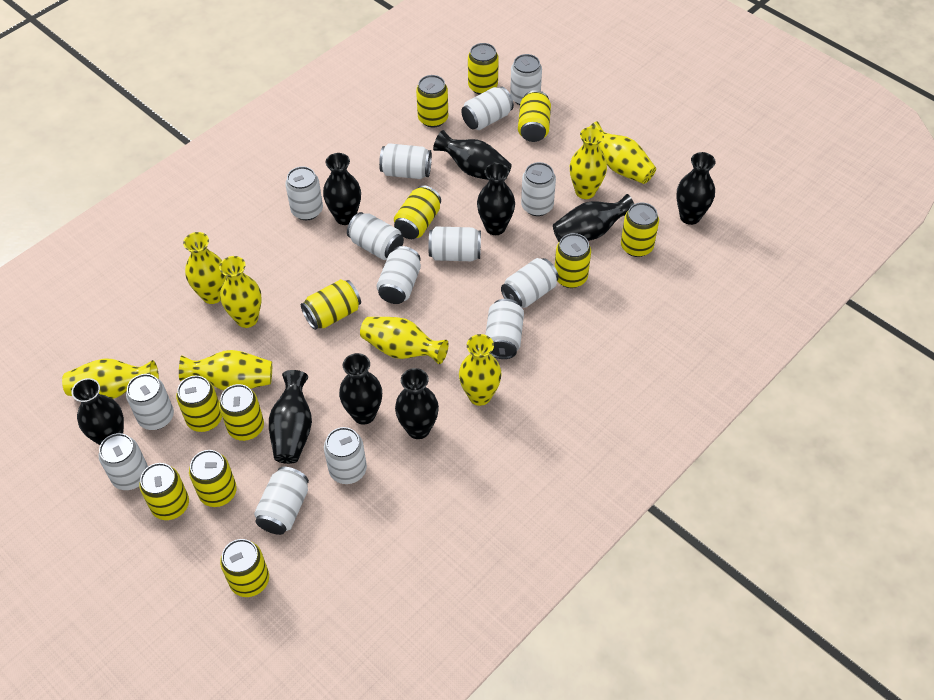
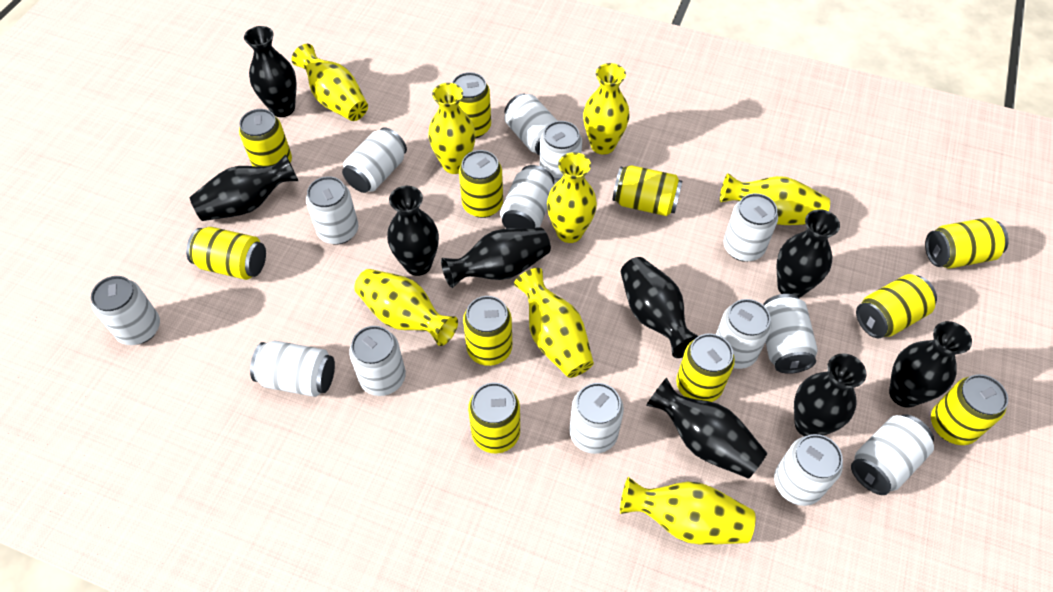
yellow can: 12 -> 11

